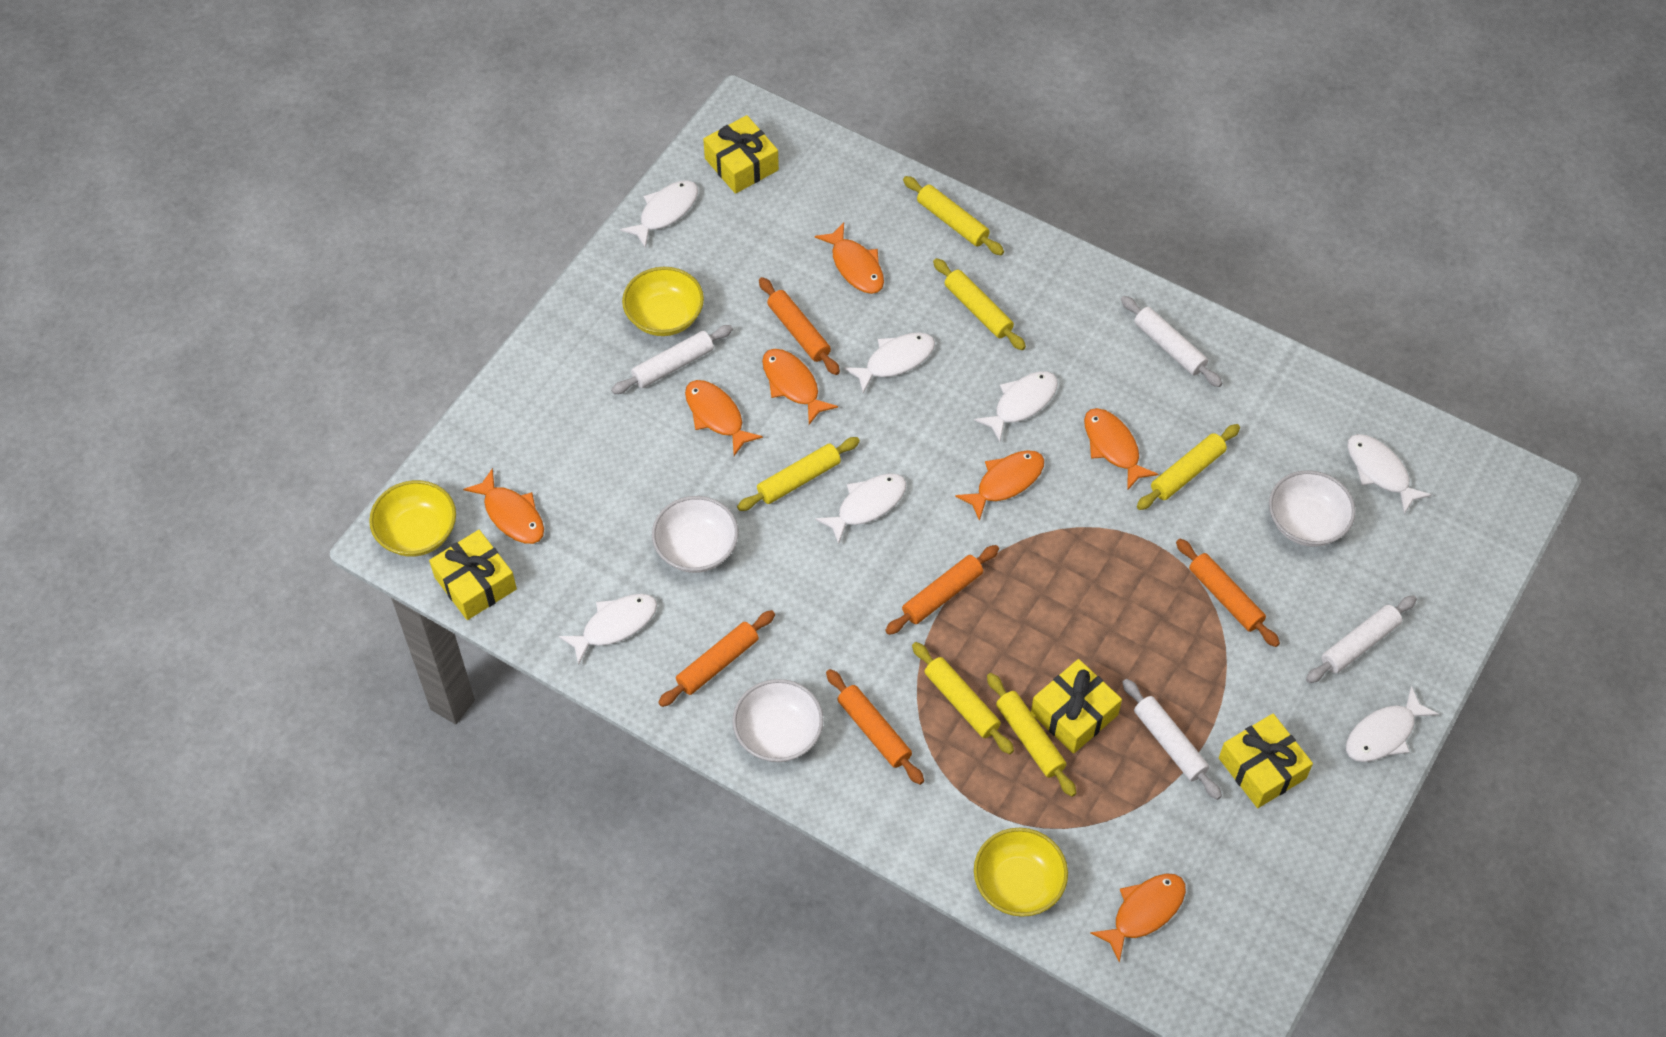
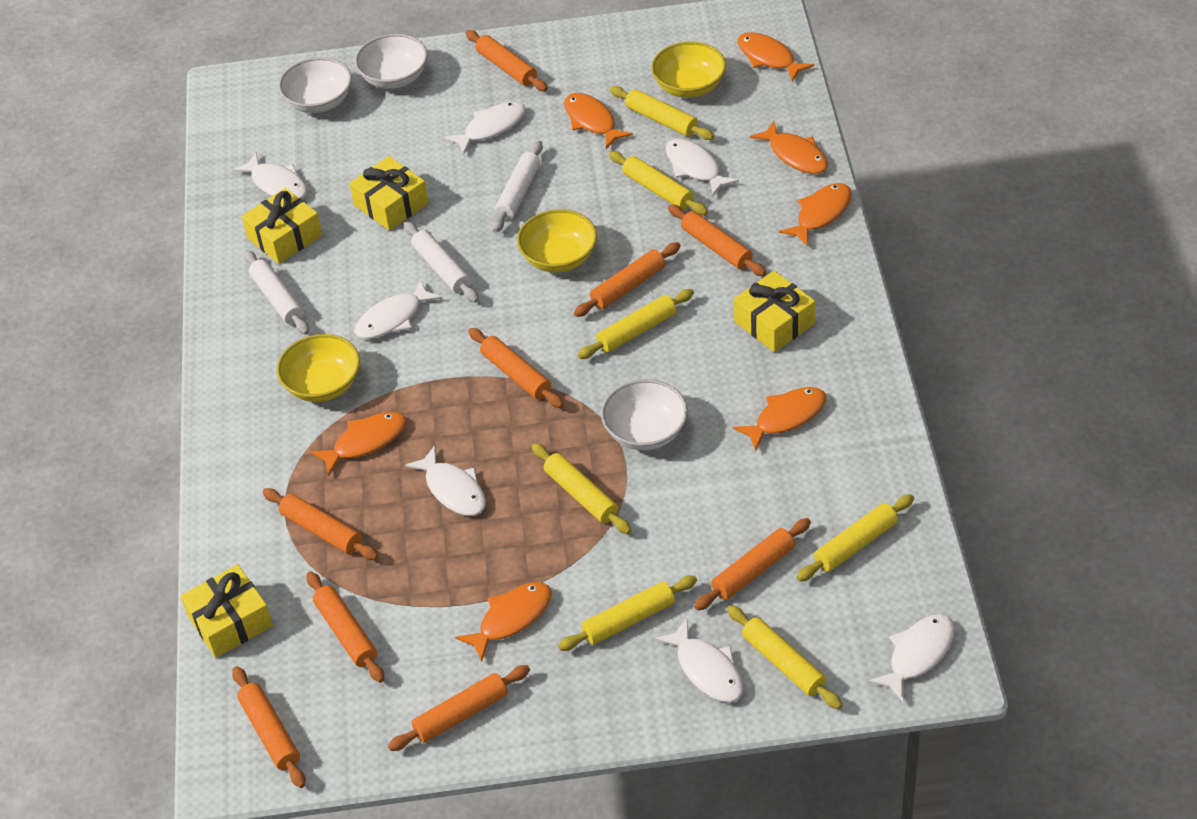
orange rolling pin: 5 -> 9
white rolling pin: 4 -> 3
yellow rolling pin: 6 -> 7

